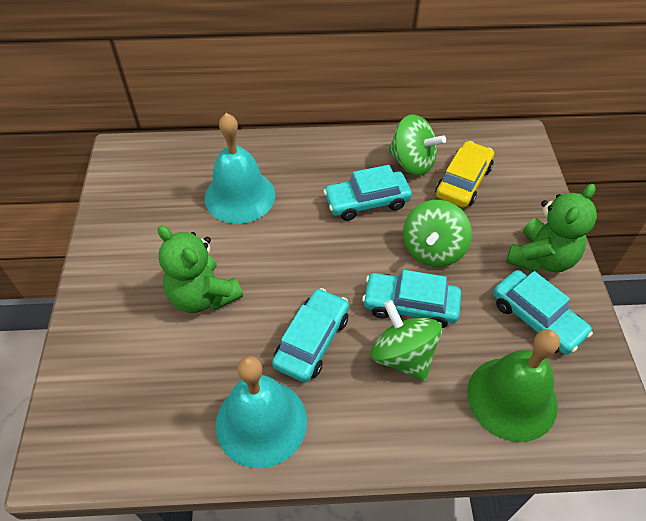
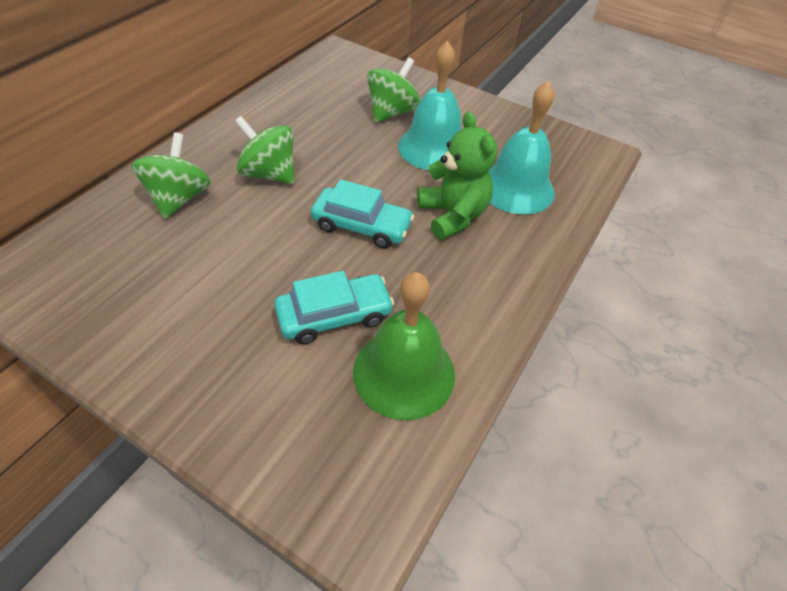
green teddy bear: 2 -> 1
turquoise car: 4 -> 2
yellow car: 1 -> 0

